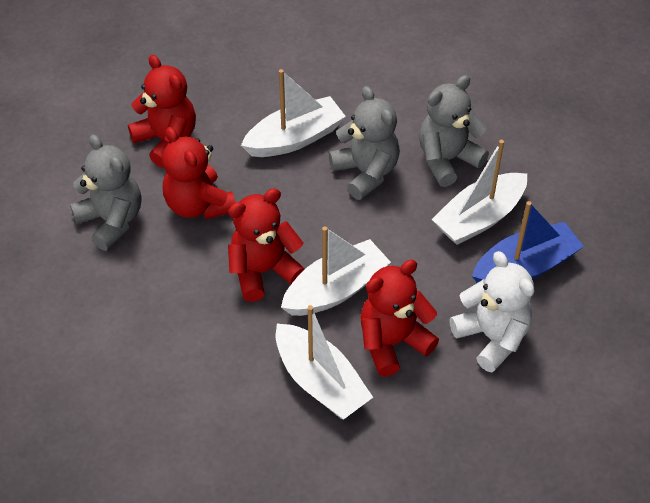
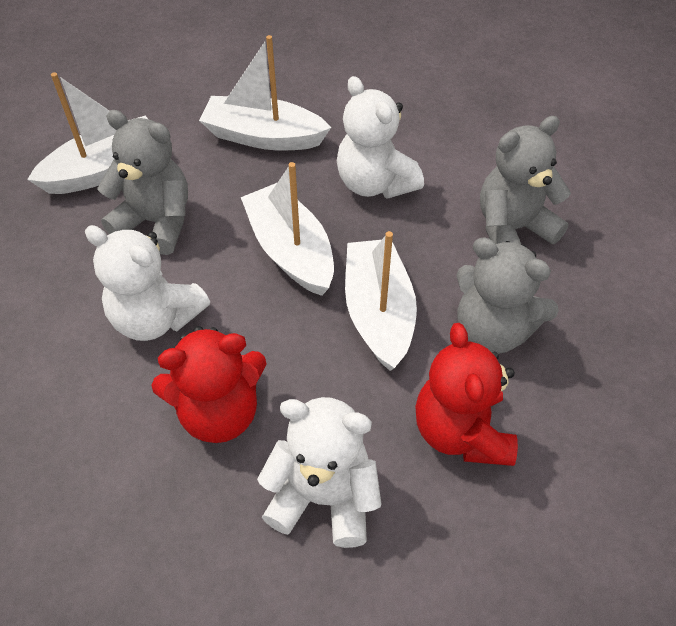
blue boat: 1 -> 0
red teddy bear: 4 -> 2
white teddy bear: 1 -> 3

